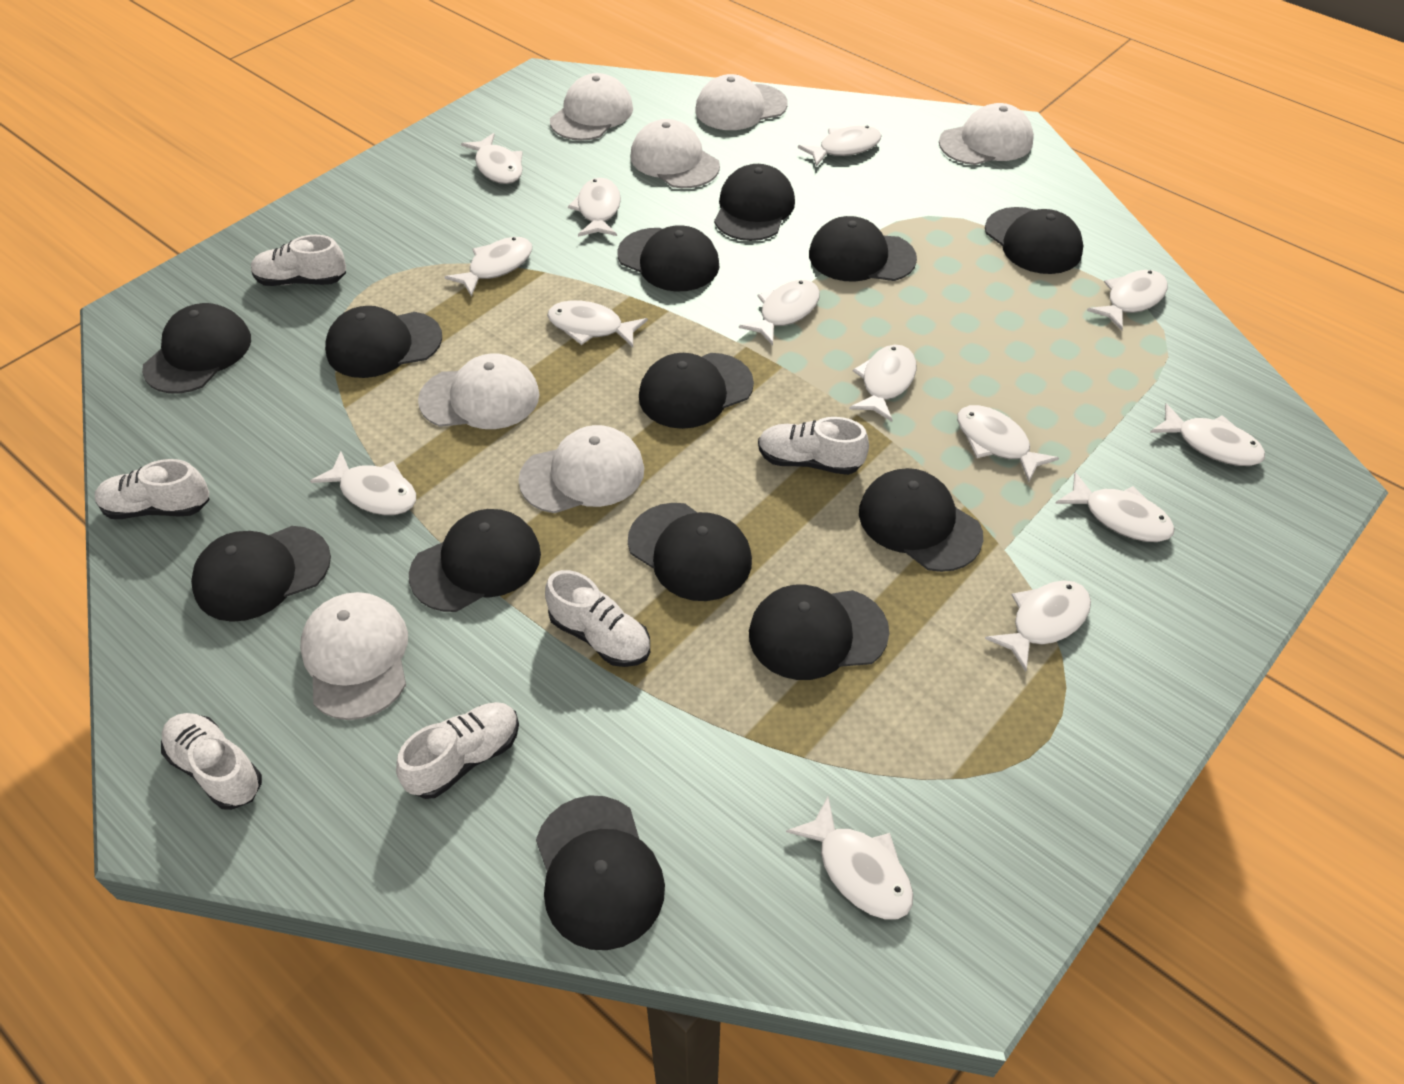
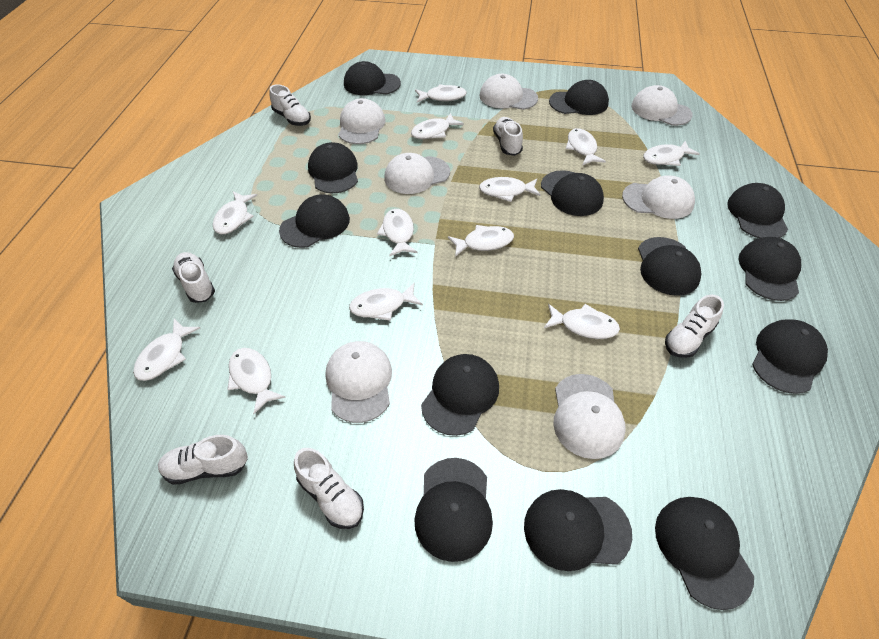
white fish: 14 -> 12

